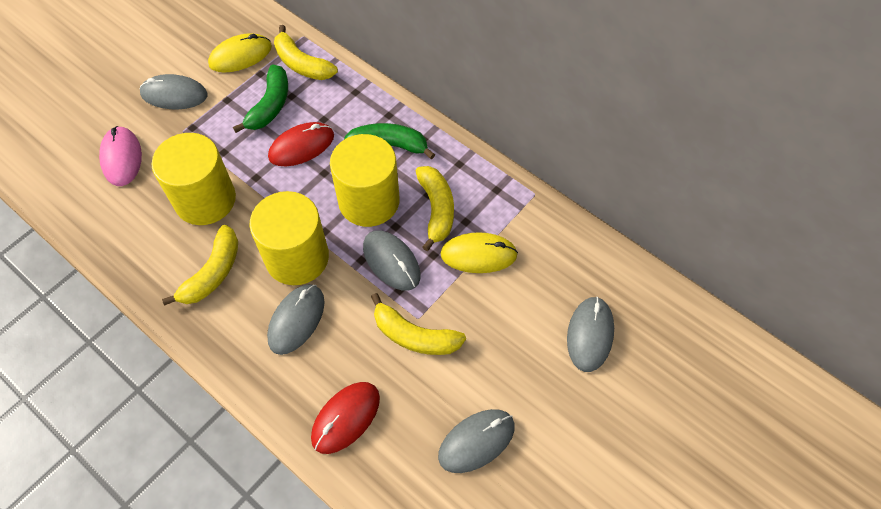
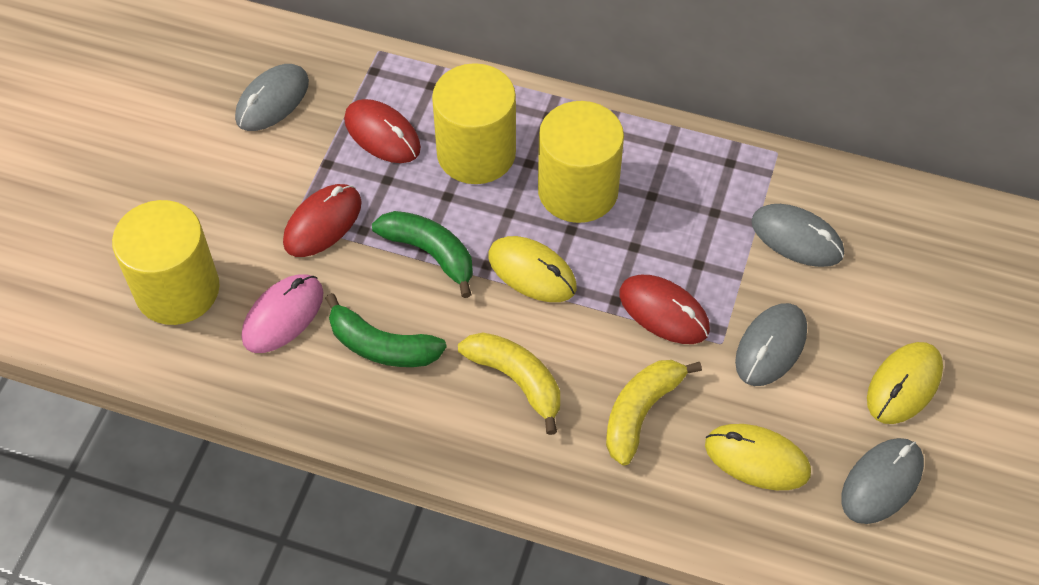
grey mouse: 5 -> 4
red mouse: 2 -> 3
yellow banana: 4 -> 2
yellow mouse: 2 -> 3

